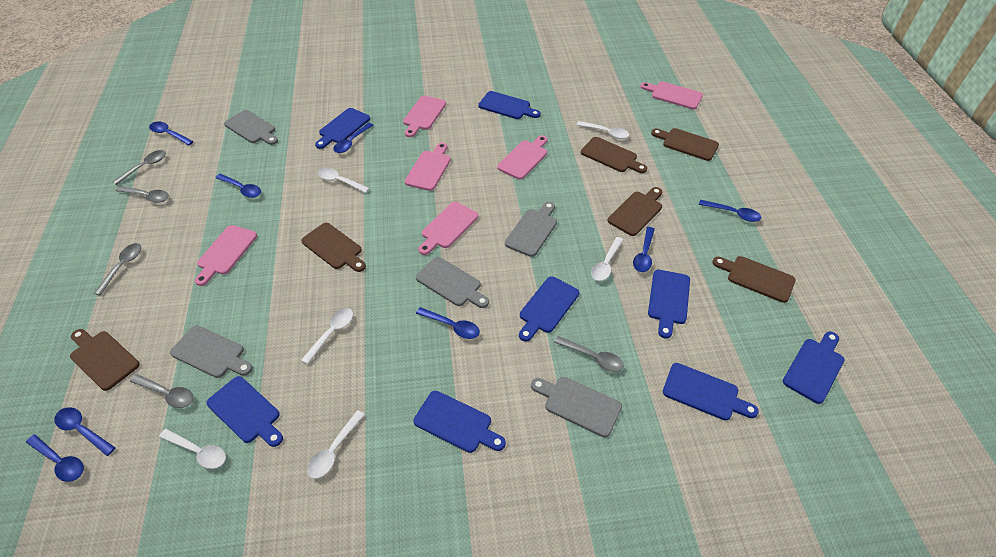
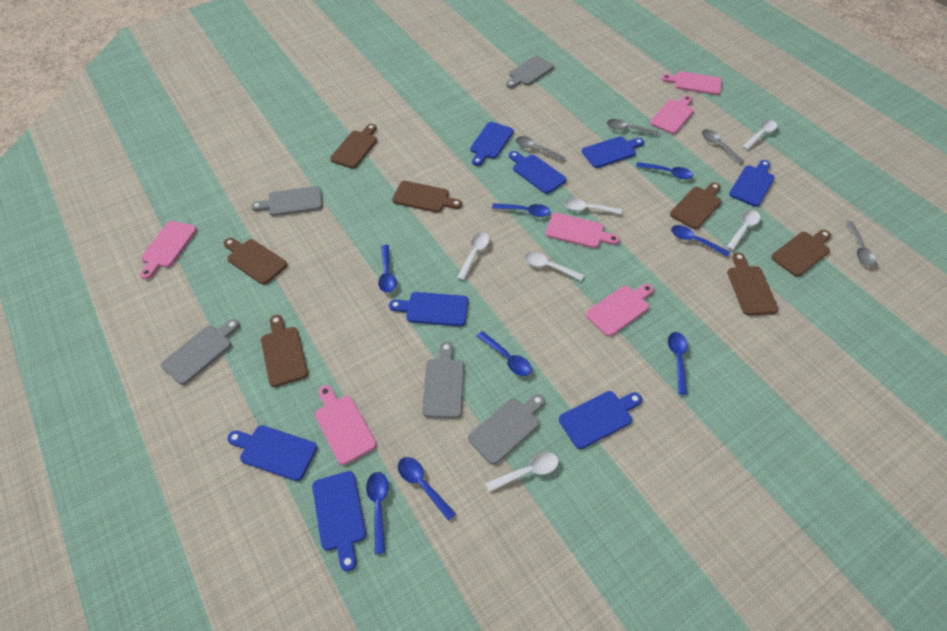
brown cutting board: 6 -> 7
grey spoon: 5 -> 4

